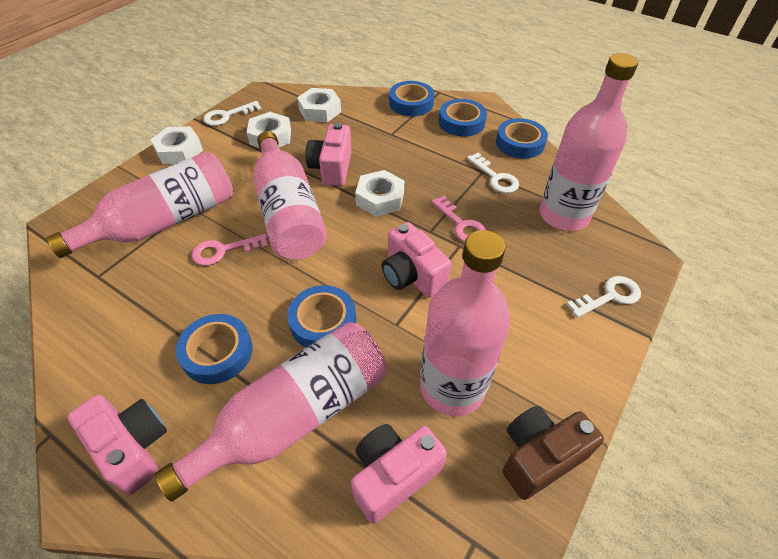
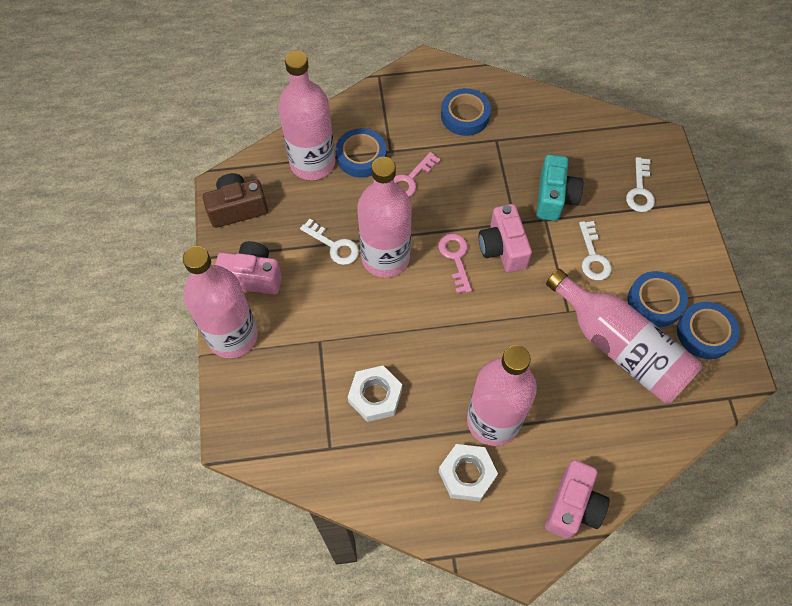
blue tape: 5 -> 4
pink camera: 4 -> 3
turquoise camera: 0 -> 1
white nut: 4 -> 2

